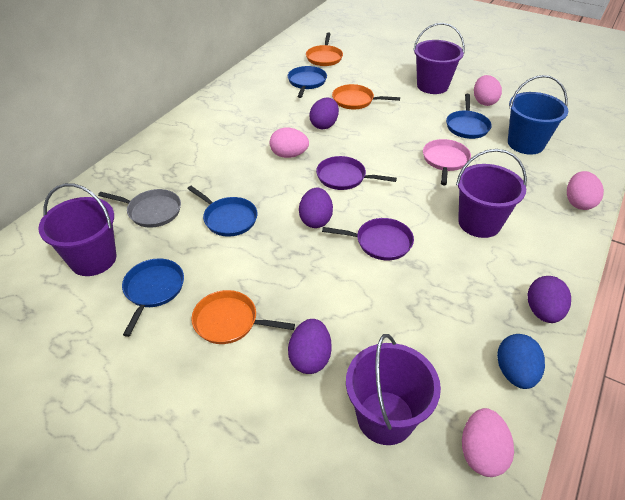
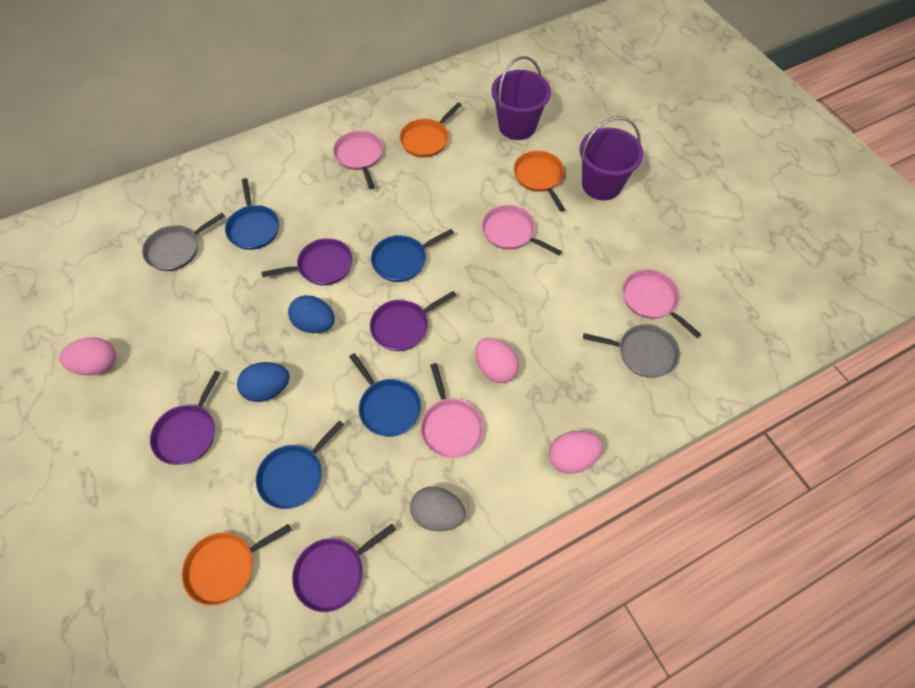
blue bucket: 1 -> 0
blue egg: 1 -> 2
grey egg: 0 -> 1
grey pan: 1 -> 2
pink egg: 4 -> 3
pink pan: 1 -> 4
purple bucket: 4 -> 2
purple egg: 4 -> 0
purple pan: 2 -> 4

